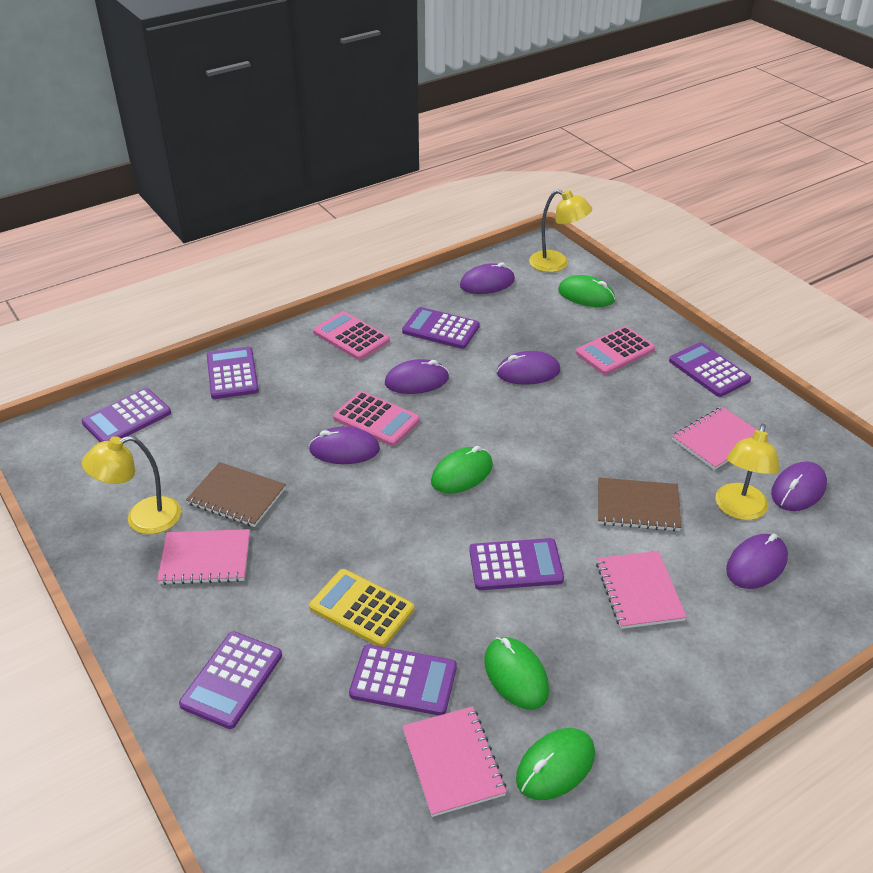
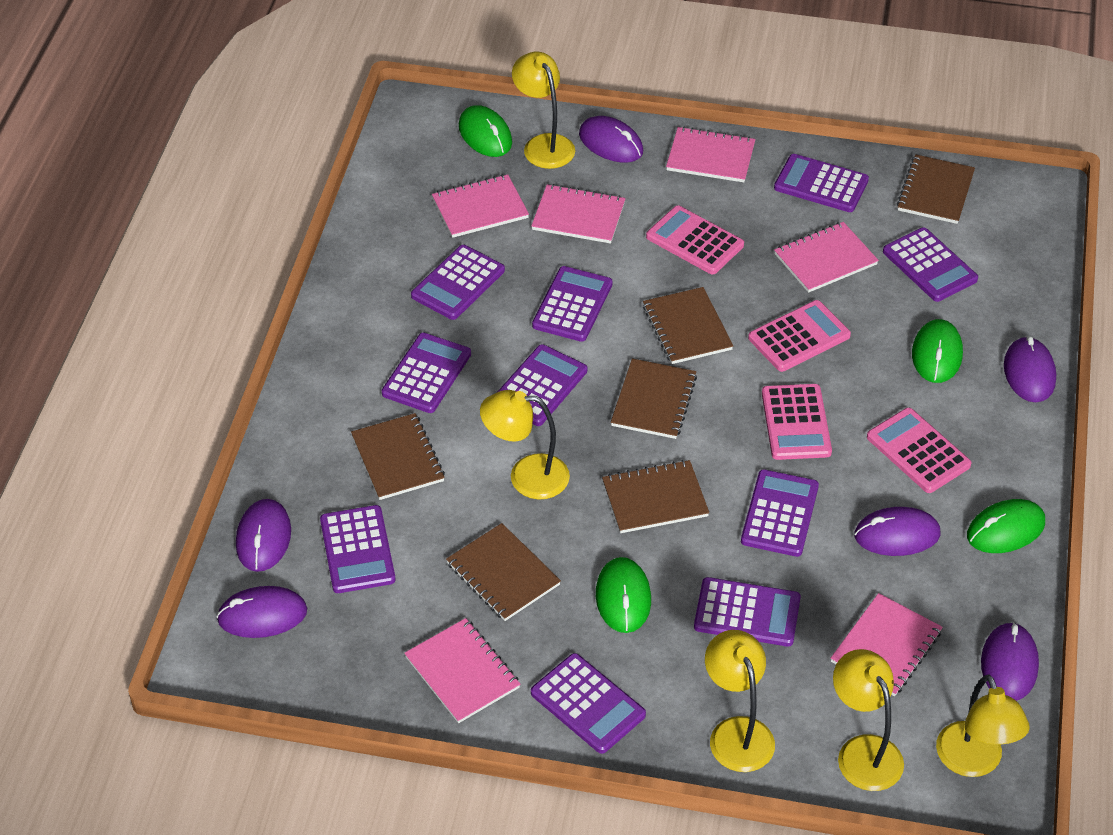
brown notebook: 2 -> 6
pink calculator: 3 -> 4
pink notebook: 4 -> 6
purple calculator: 7 -> 10
yellow calculator: 1 -> 0
yellow lamp: 3 -> 5

